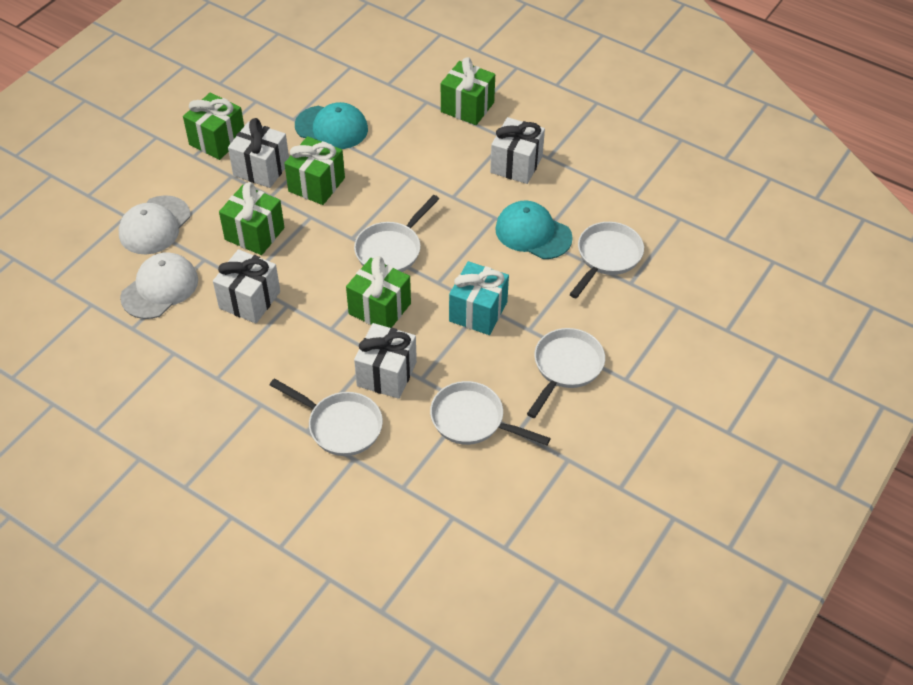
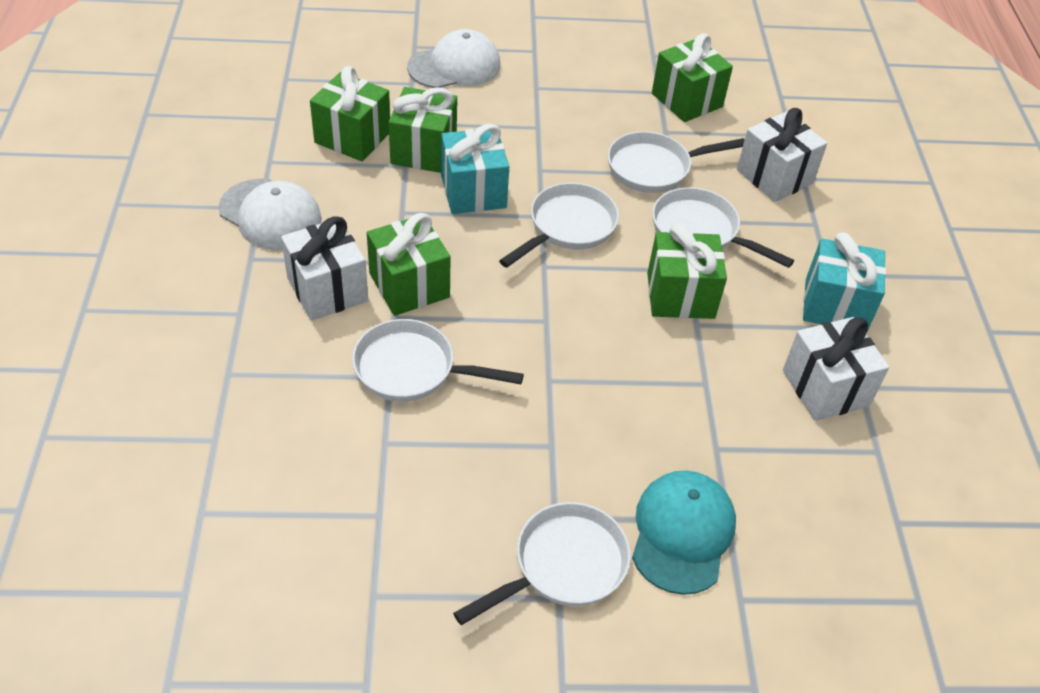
turquoise cap: 2 -> 1
turquoise gift: 1 -> 2
white gift: 4 -> 3

